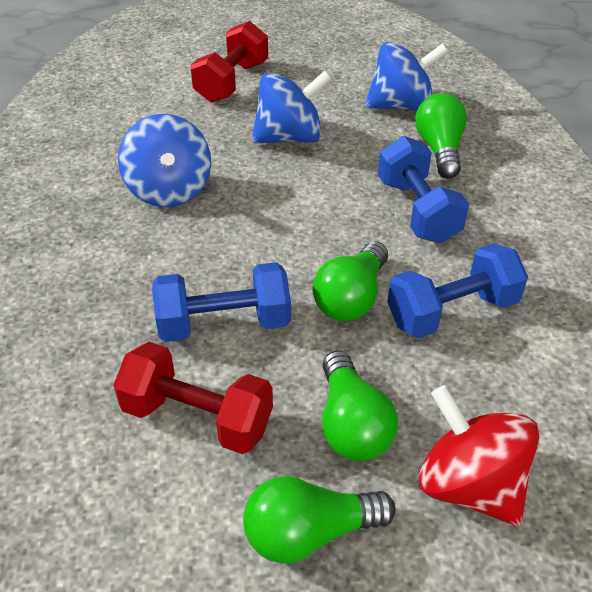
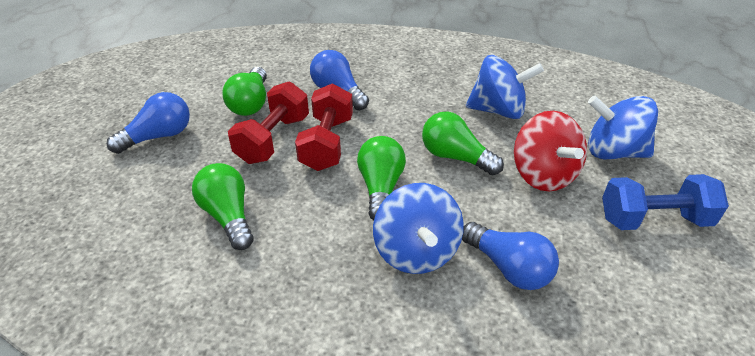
blue dumbbell: 3 -> 1
blue light bulb: 0 -> 3

